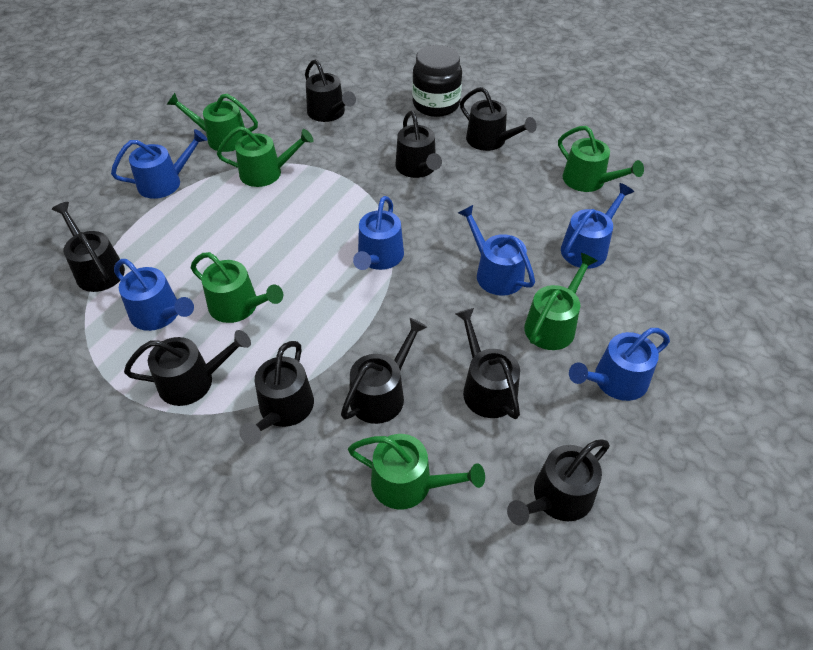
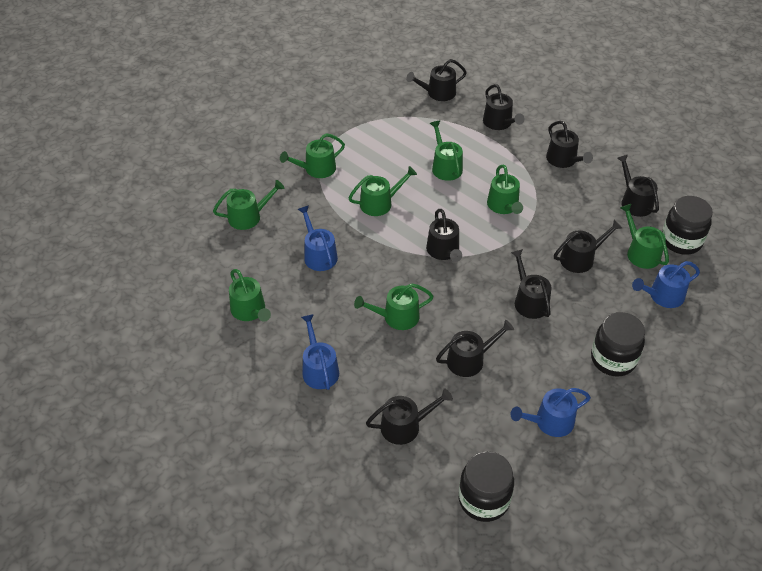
black jar: 1 -> 3
blue watering can: 6 -> 4
green watering can: 6 -> 8

